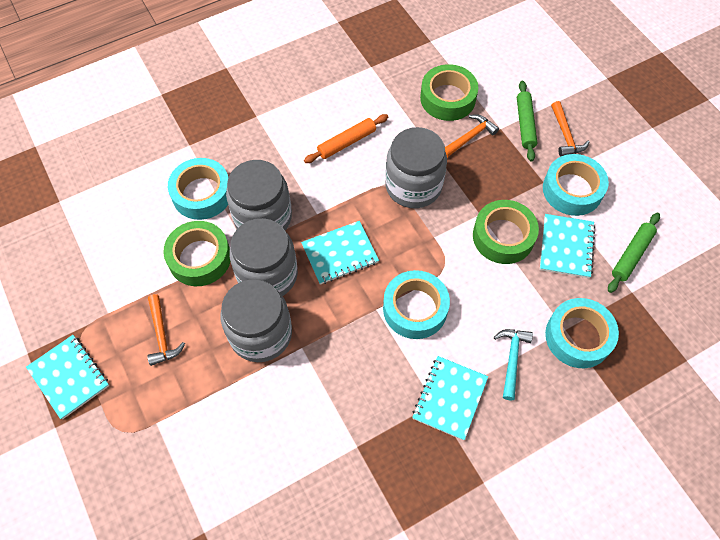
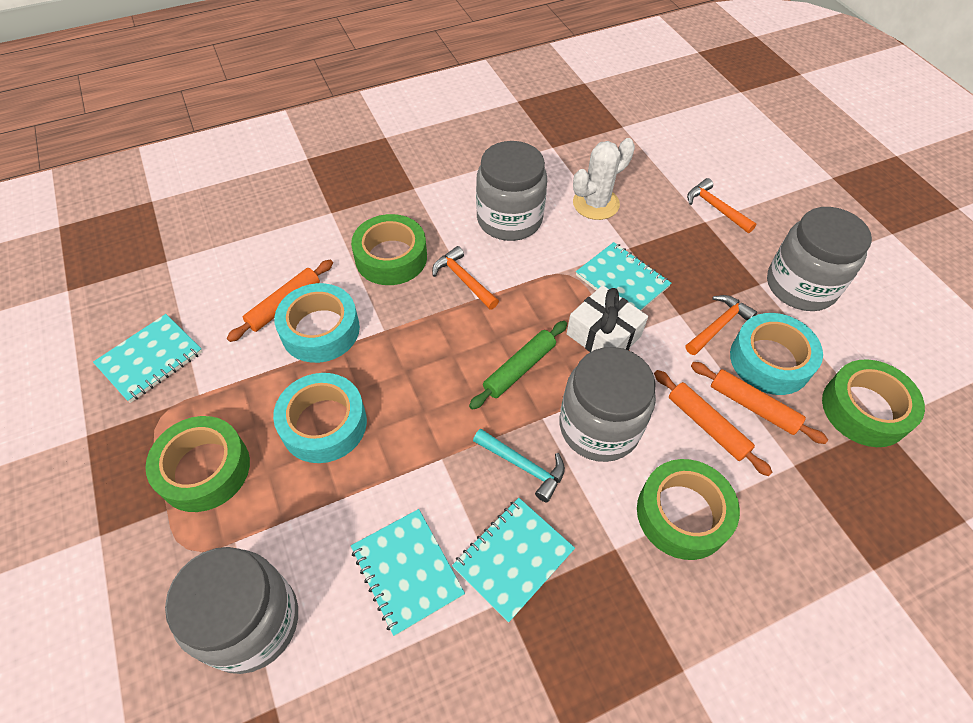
green rolling pin: 2 -> 1
green tape: 3 -> 4
orange rolling pin: 1 -> 3
turquoise tape: 4 -> 3
white cactus: 0 -> 1
white gift: 0 -> 1

